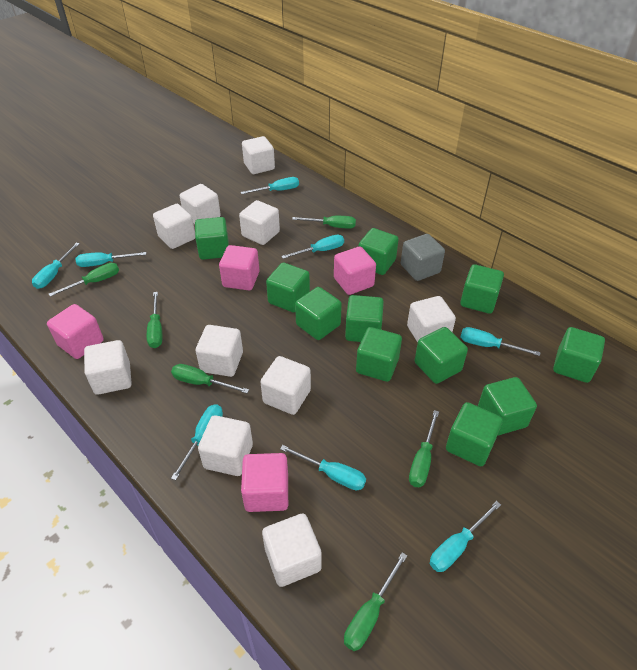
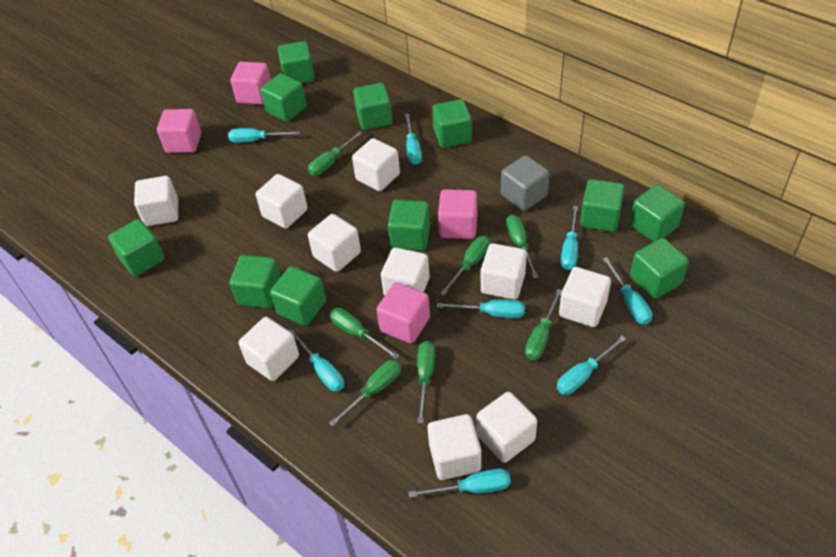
green screwdriver: 6 -> 7

